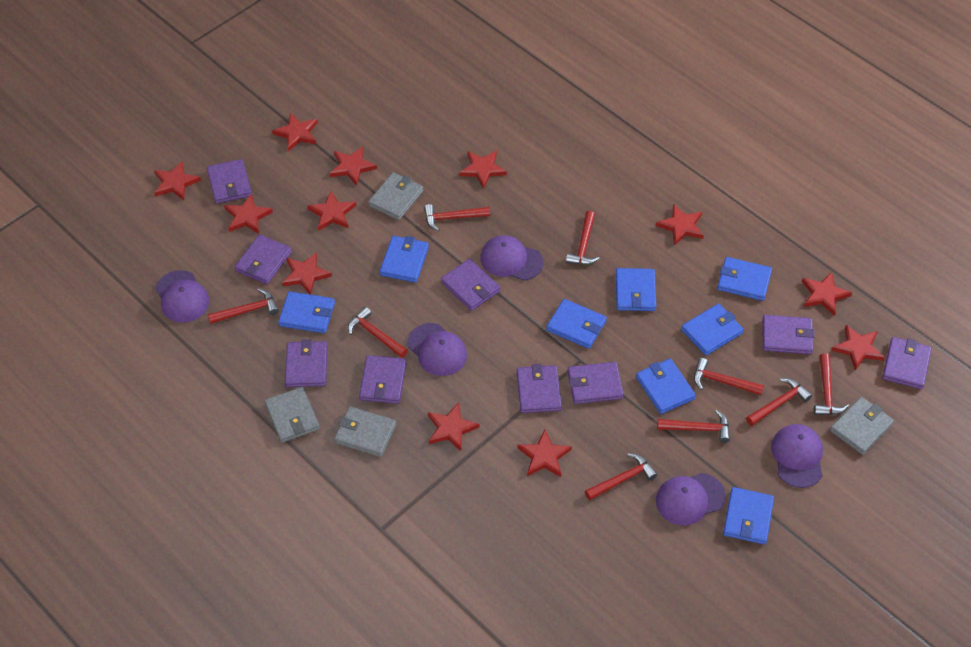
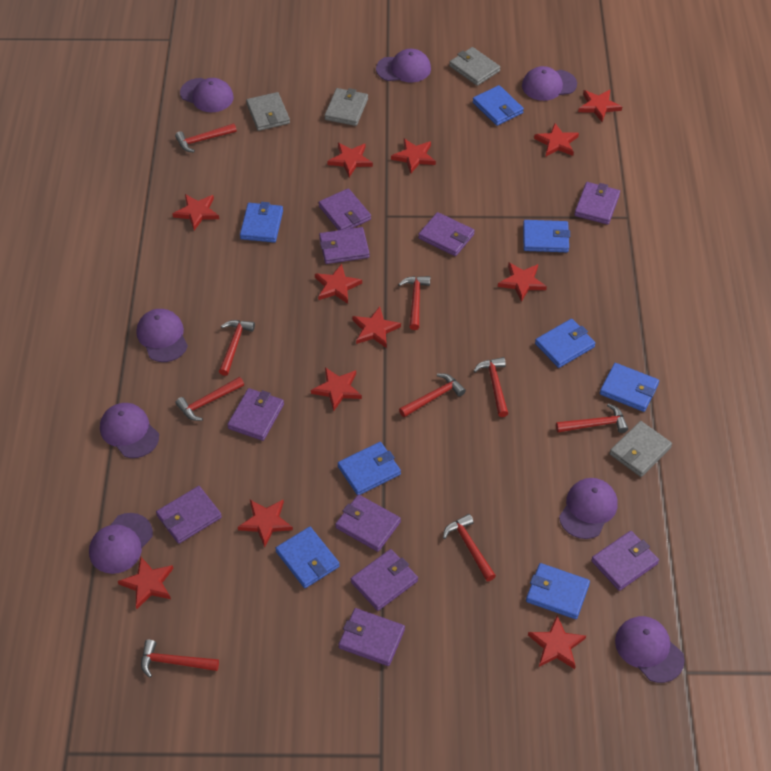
purple cap: 5 -> 8
purple wallet: 9 -> 10

